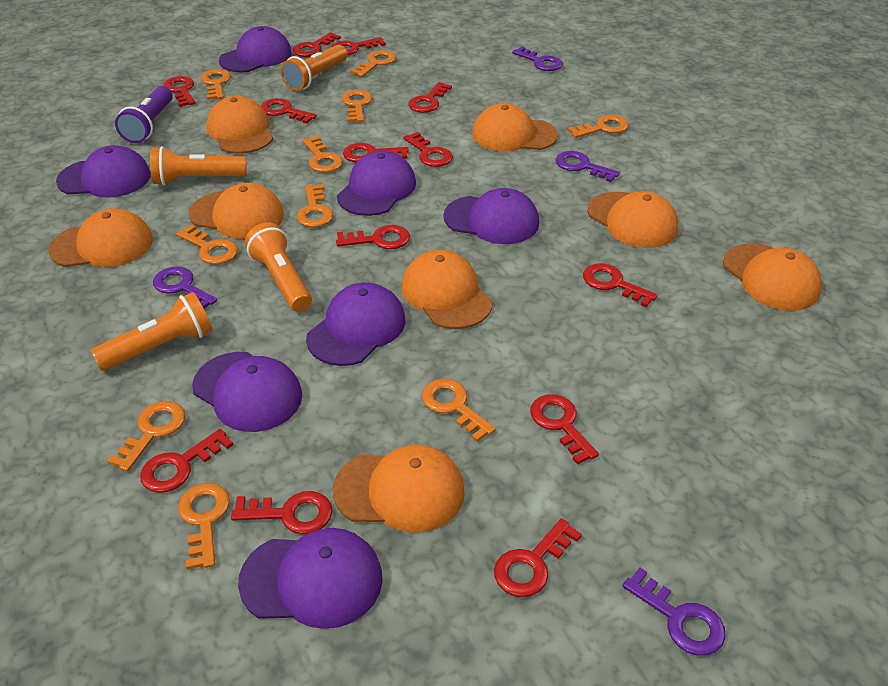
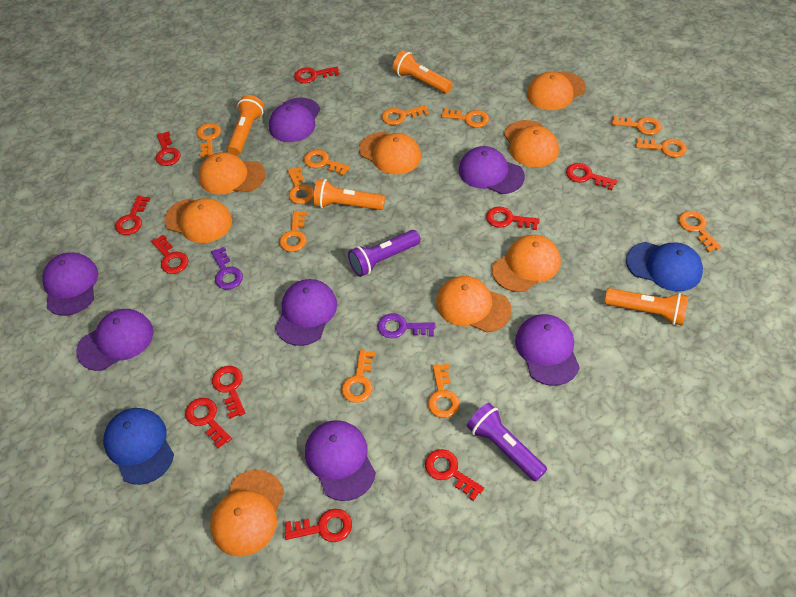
blue cap: 0 -> 2
orange key: 10 -> 11
purple flashlight: 1 -> 2
purple key: 4 -> 2
red key: 13 -> 10

